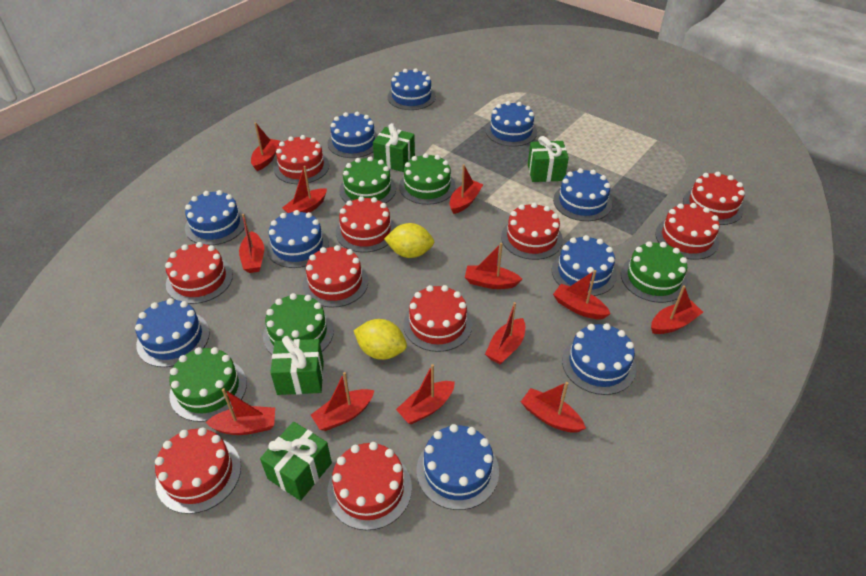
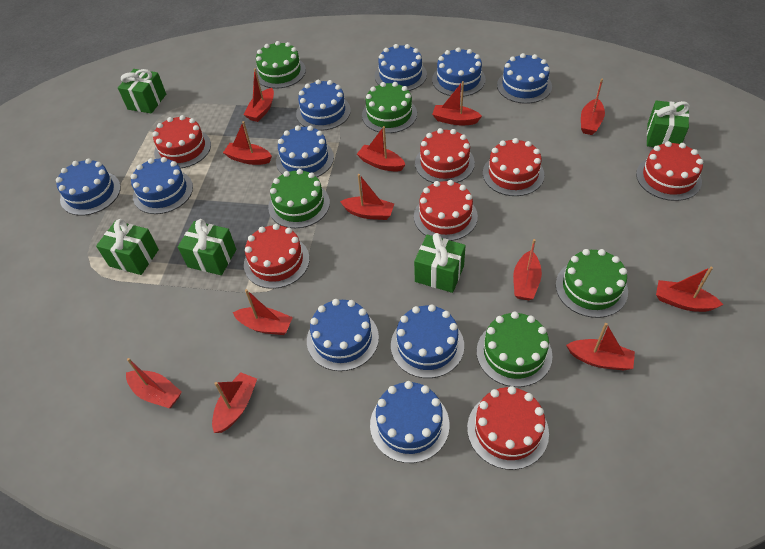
green gift: 4 -> 5
red cake: 10 -> 7
yellow lemon: 2 -> 0

